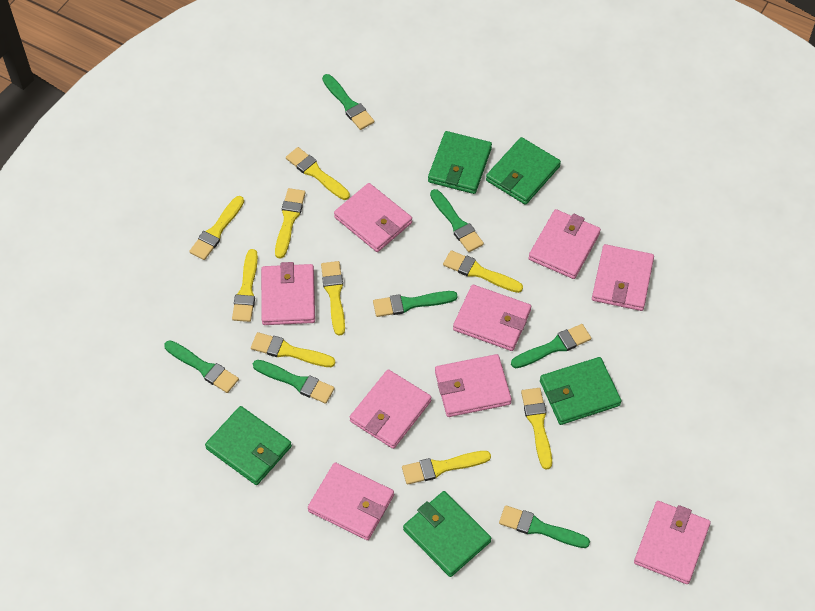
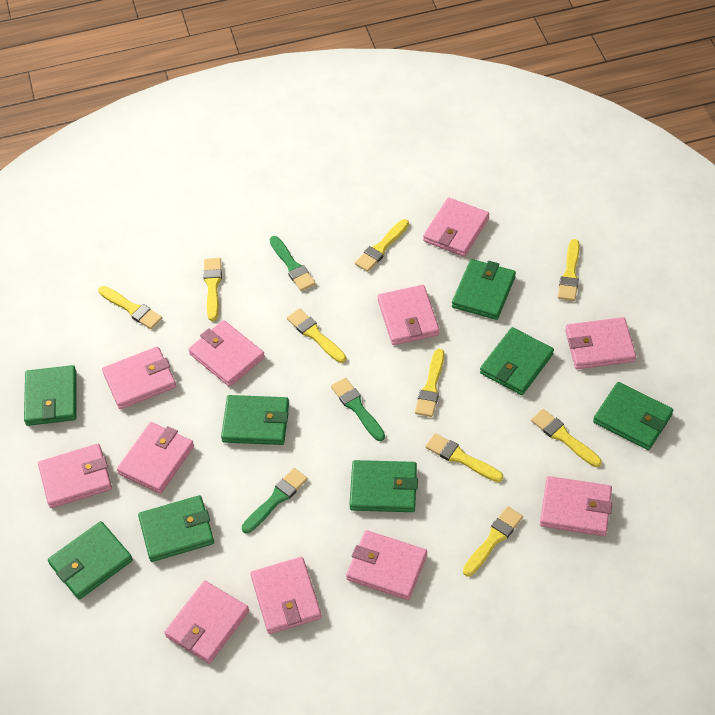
green brush: 7 -> 3
green wallet: 5 -> 8
pink wallet: 9 -> 11

